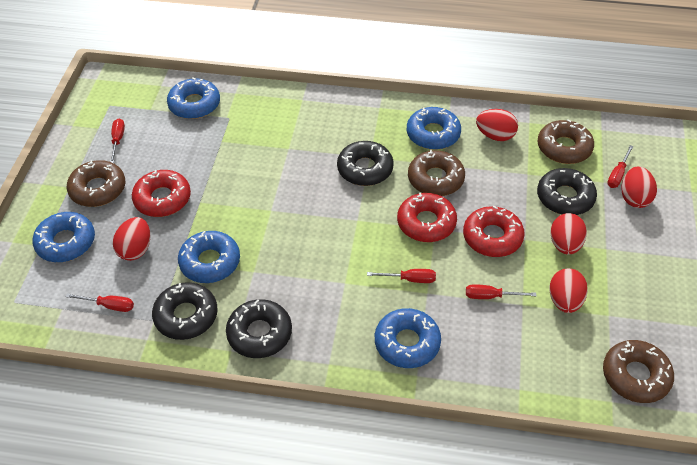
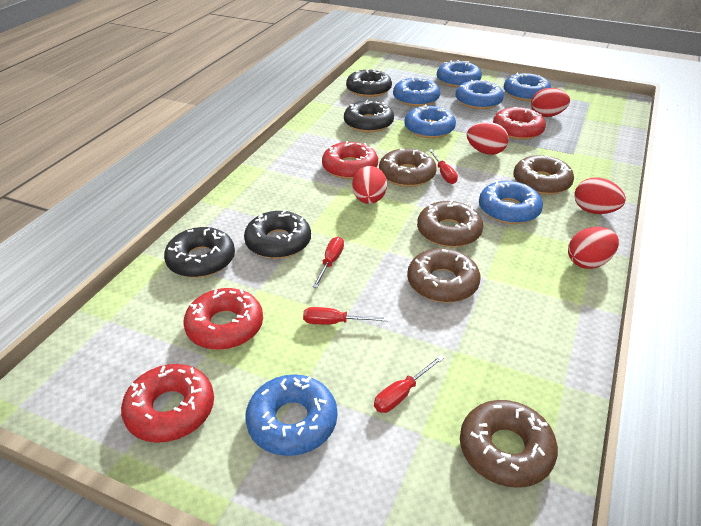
blue donut: 5 -> 7
brown donut: 4 -> 5
red donut: 3 -> 4
red screwdriver: 5 -> 4

